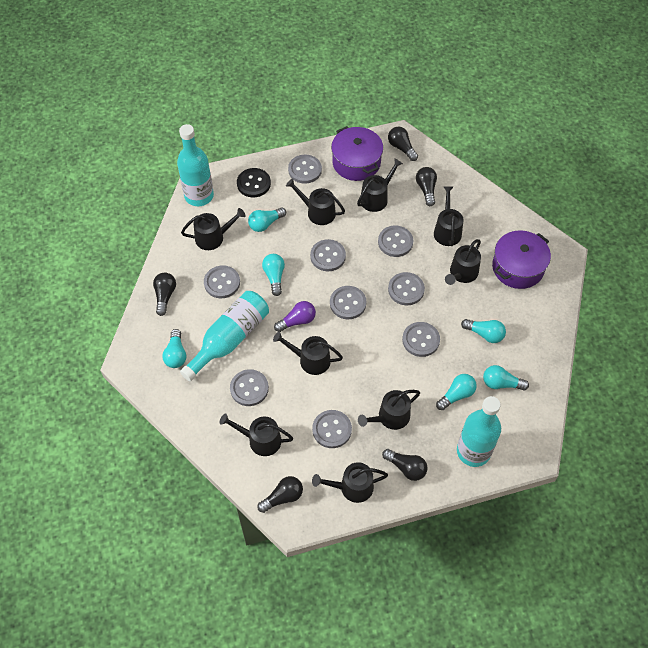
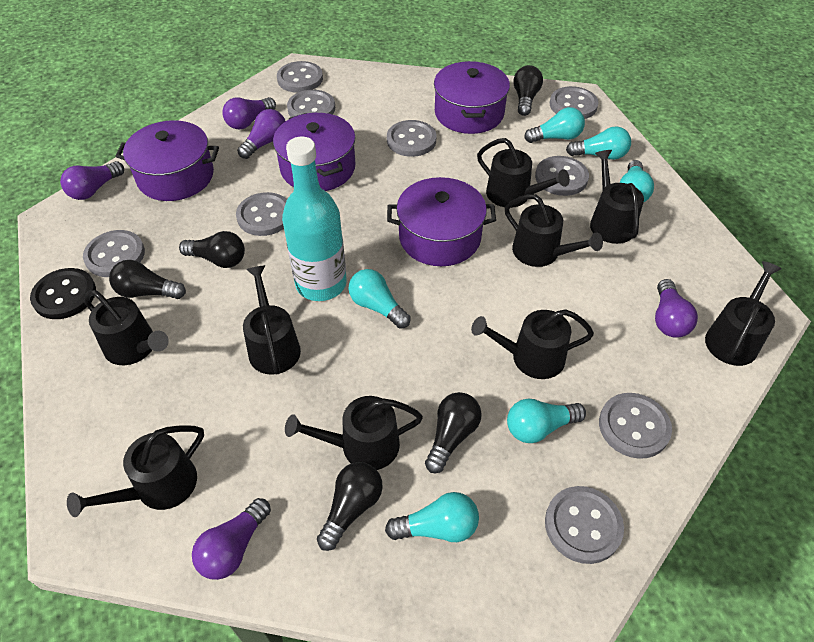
purple light bulb: 1 -> 5
purple pot: 2 -> 4
turquoise bottle: 3 -> 1

